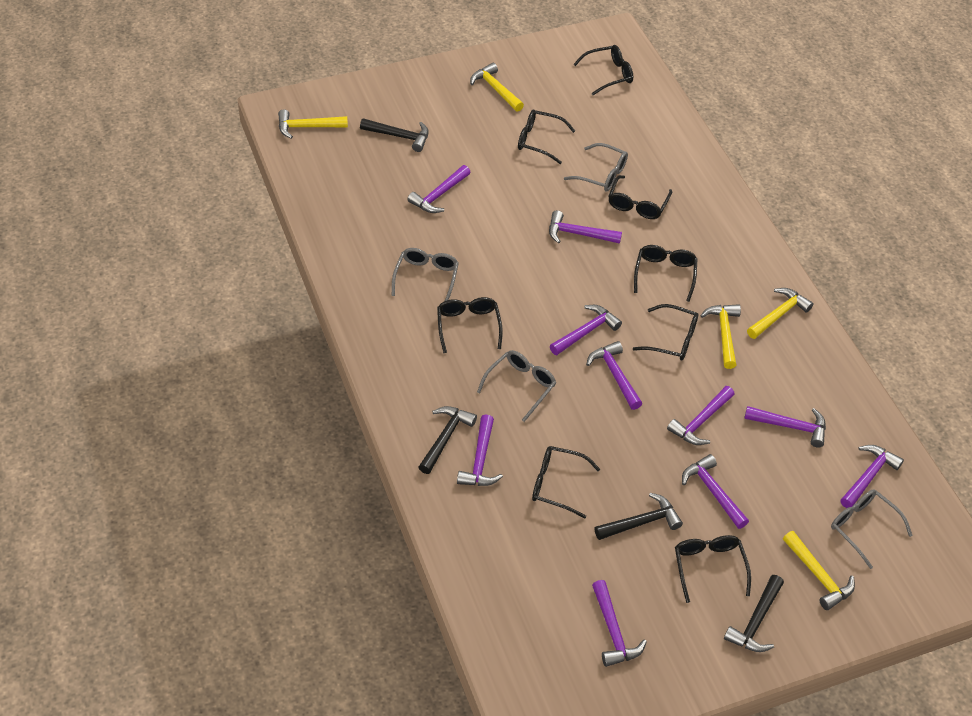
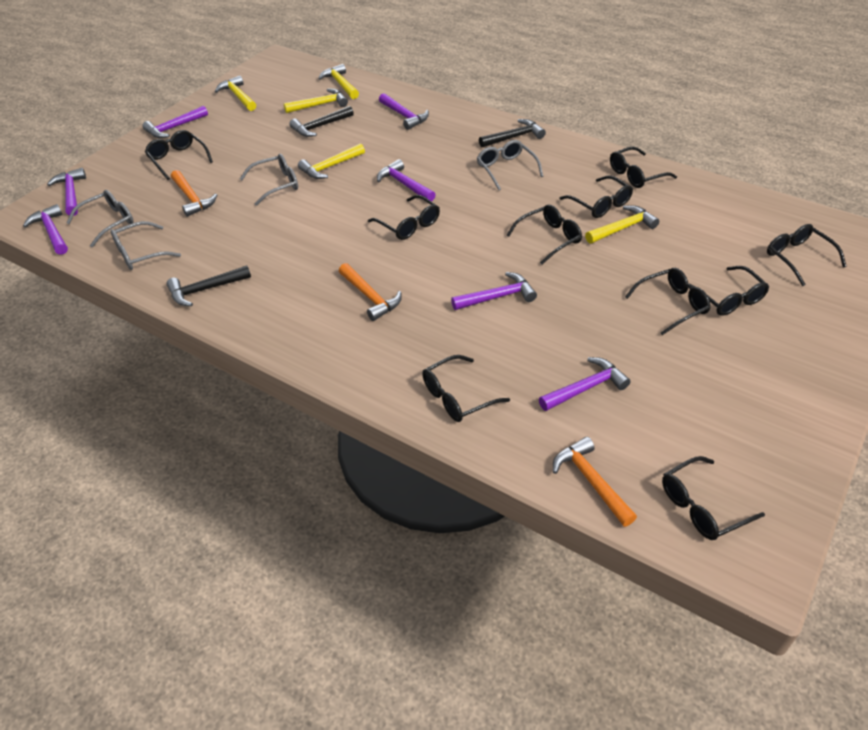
black glasses: 8 -> 10
black hammer: 4 -> 3
orange hammer: 0 -> 3
purple hammer: 10 -> 7

